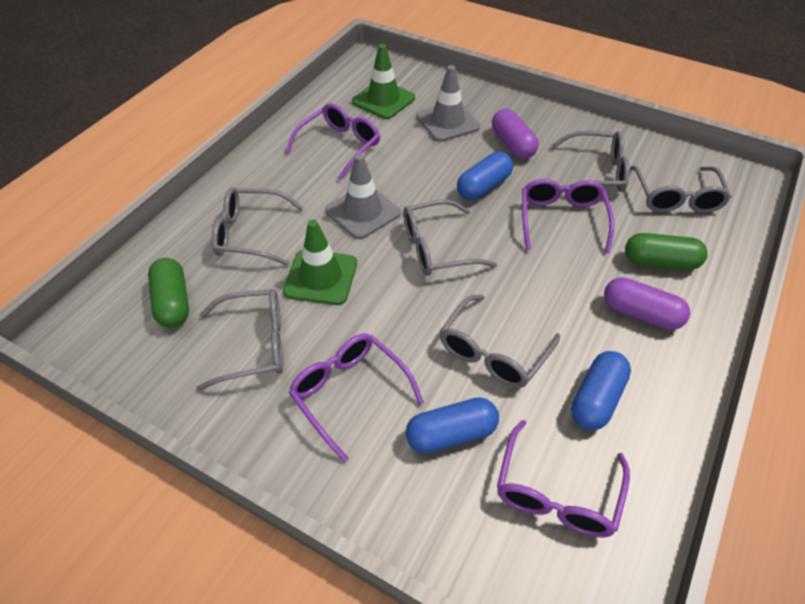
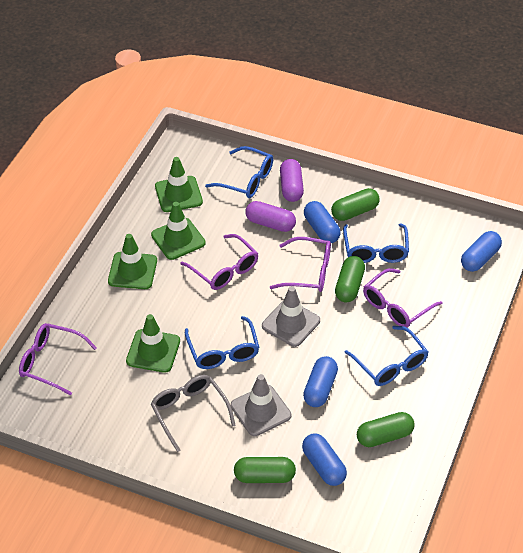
blue capsule: 3 -> 4
blue glasses: 0 -> 4
green capsule: 2 -> 4
green traffic cone: 2 -> 4
grey glasses: 6 -> 1

